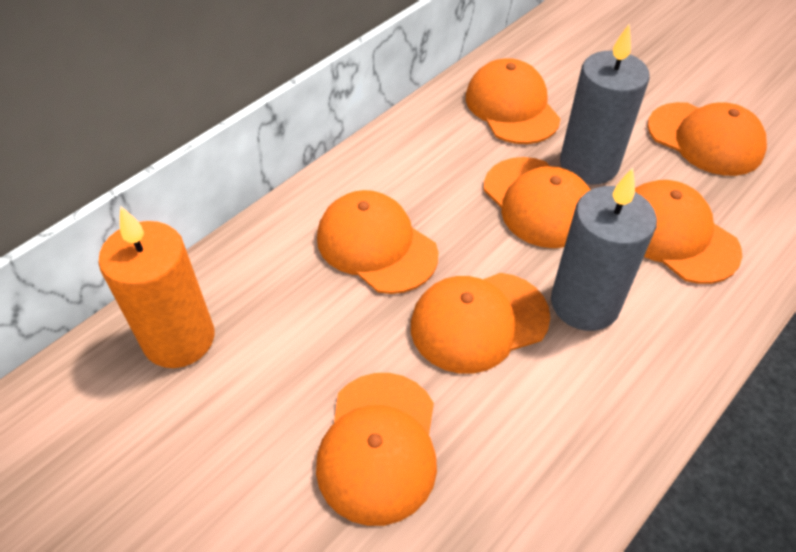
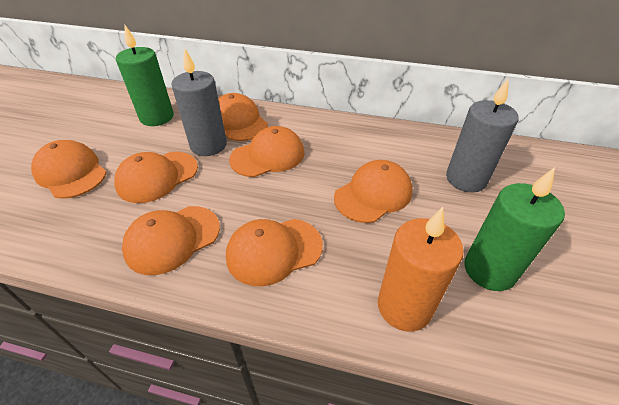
green candle: 0 -> 2

